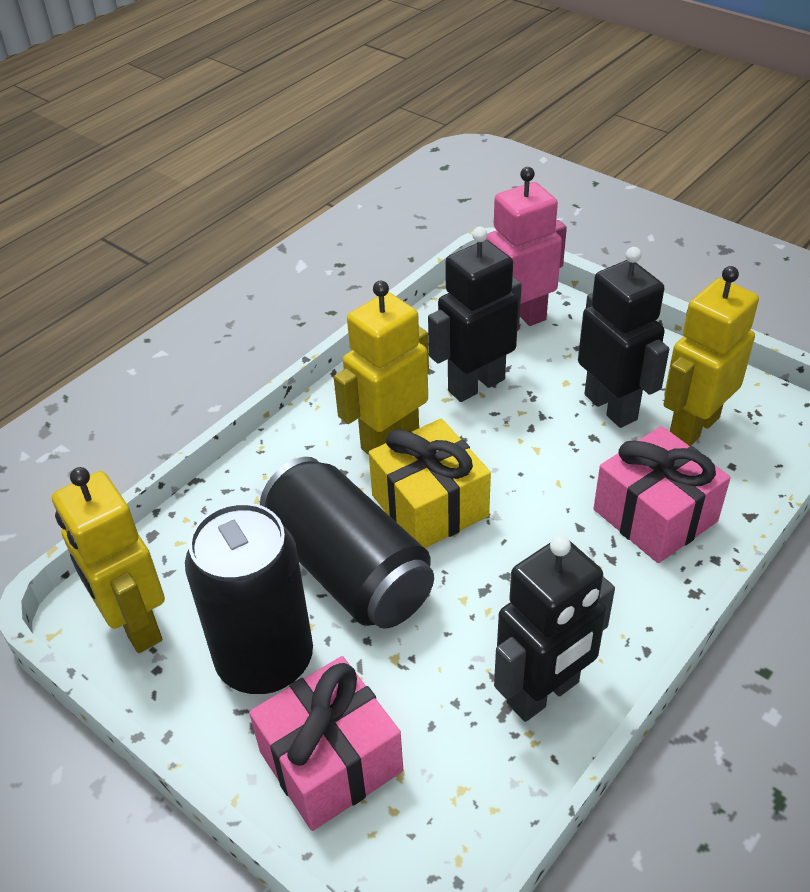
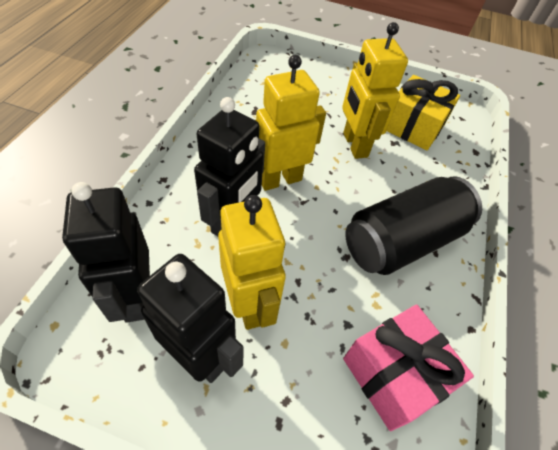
black can: 2 -> 1
pink gift: 2 -> 1
pink robot: 1 -> 0

